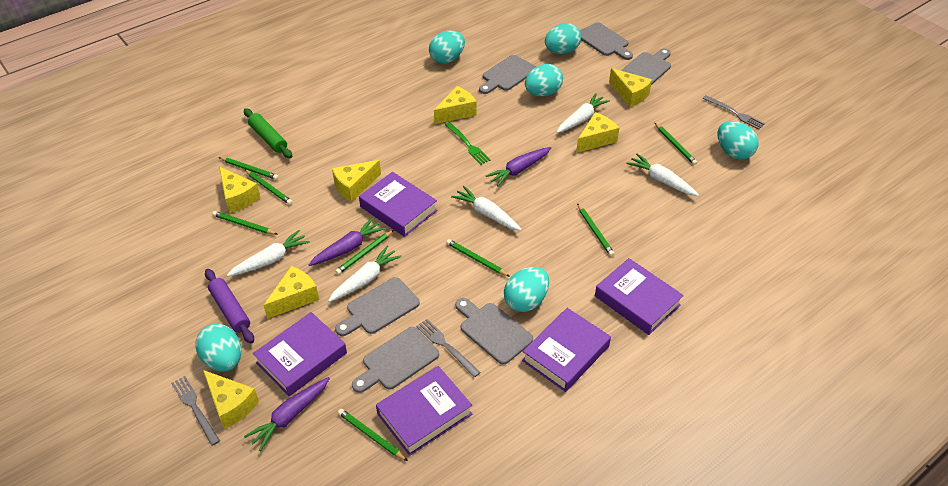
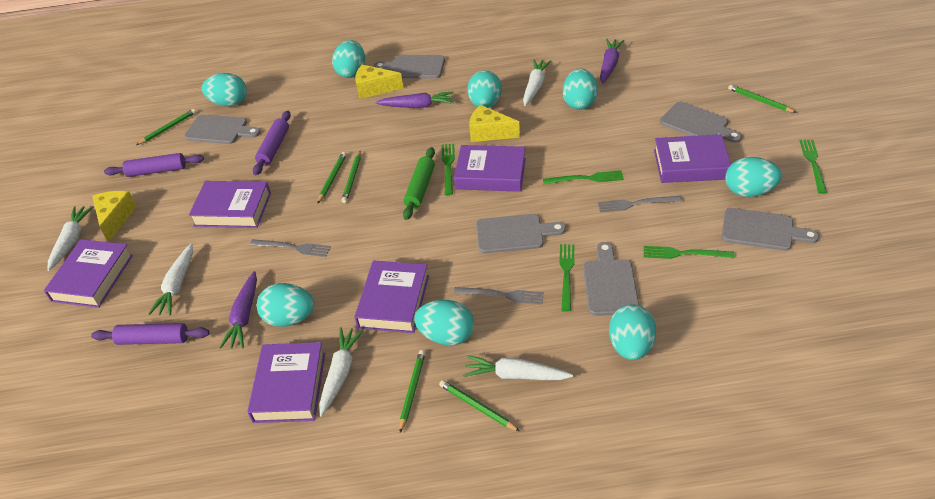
green fork: 1 -> 5
green pencil: 8 -> 6
purple book: 5 -> 6
purple rolling pin: 1 -> 3
turquoise egg: 6 -> 8
yellow cheese: 7 -> 3

